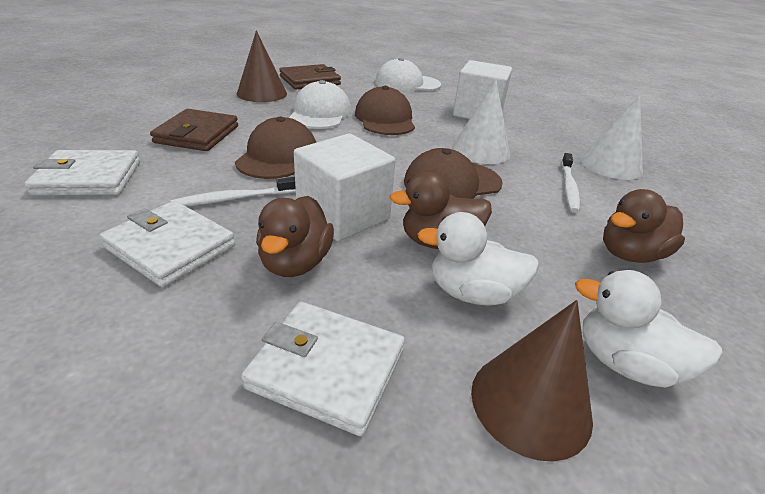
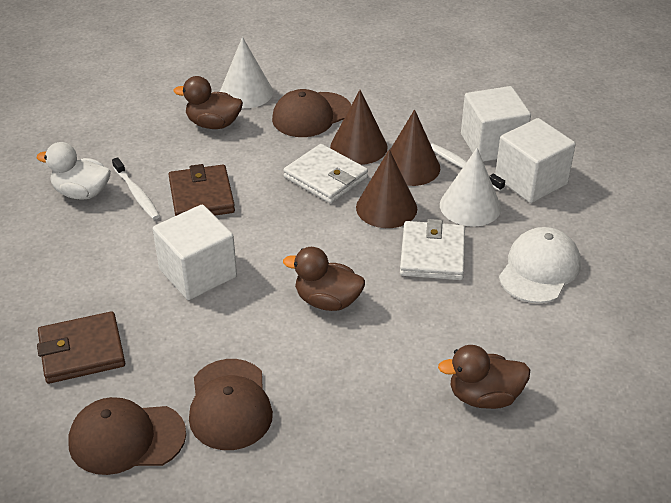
brown cone: 2 -> 3
white cap: 2 -> 1
white cube: 2 -> 3
white duck: 2 -> 1
white wallet: 3 -> 2

